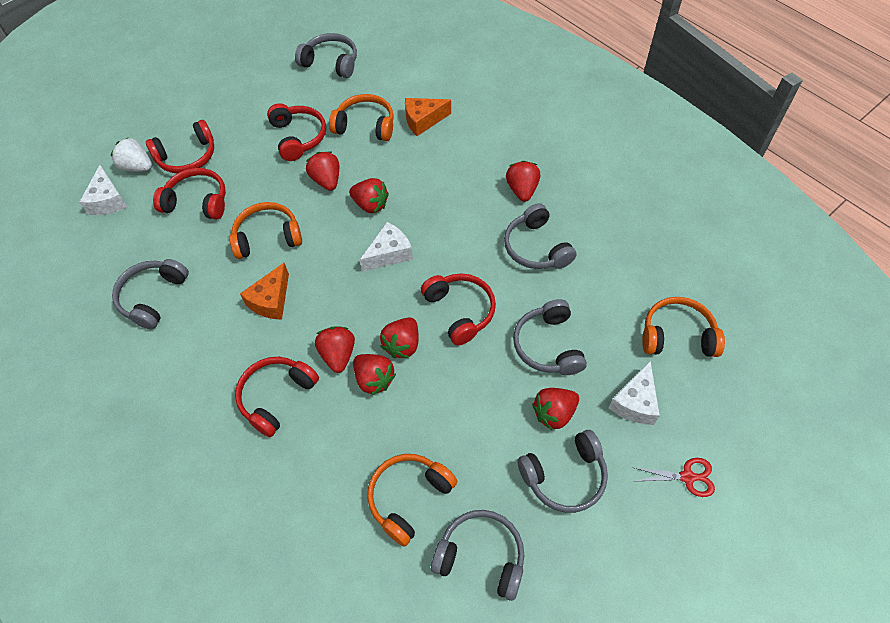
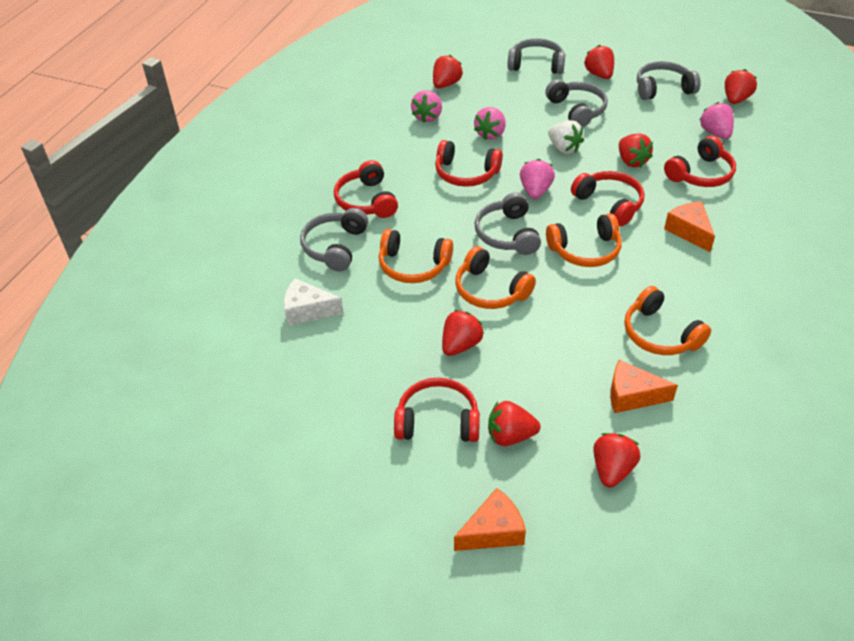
grey headphones: 6 -> 5
orange cheese: 2 -> 3
pink strawberry: 0 -> 4
red scissors: 1 -> 0
white cheese: 3 -> 1

